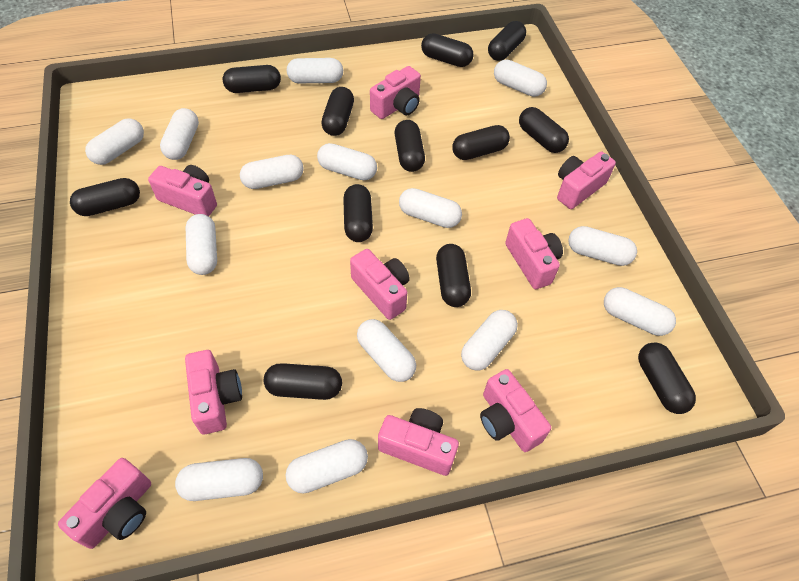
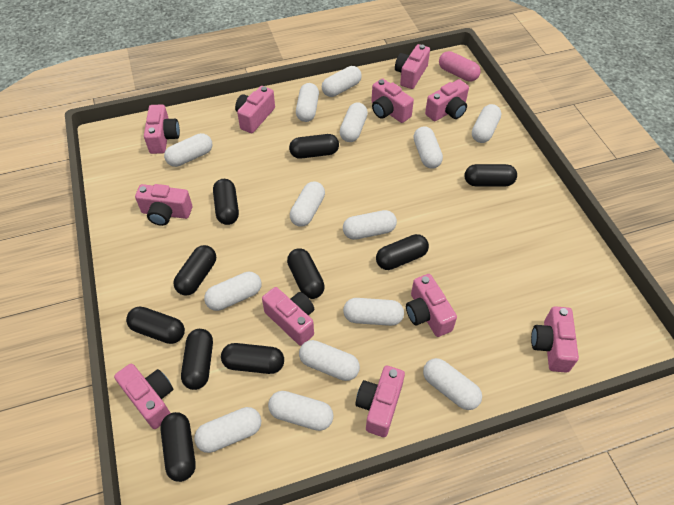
black capsule: 12 -> 10
pink camera: 9 -> 11
pink capsule: 0 -> 1

